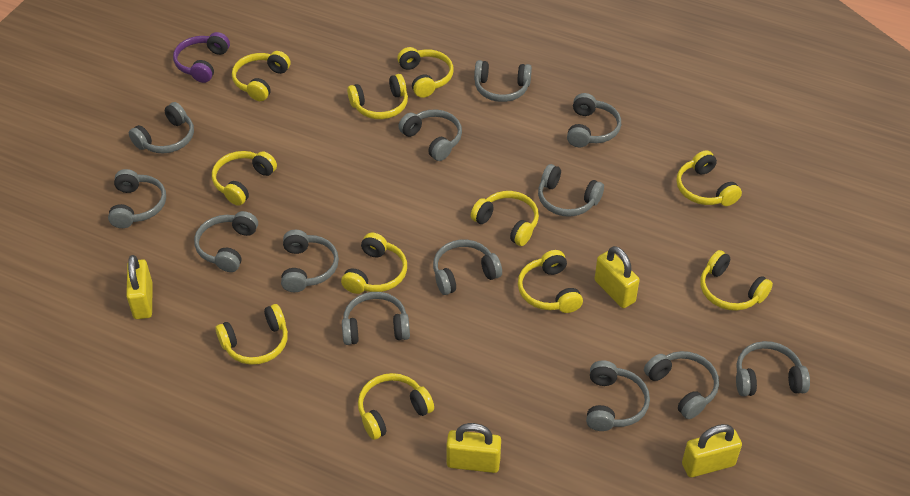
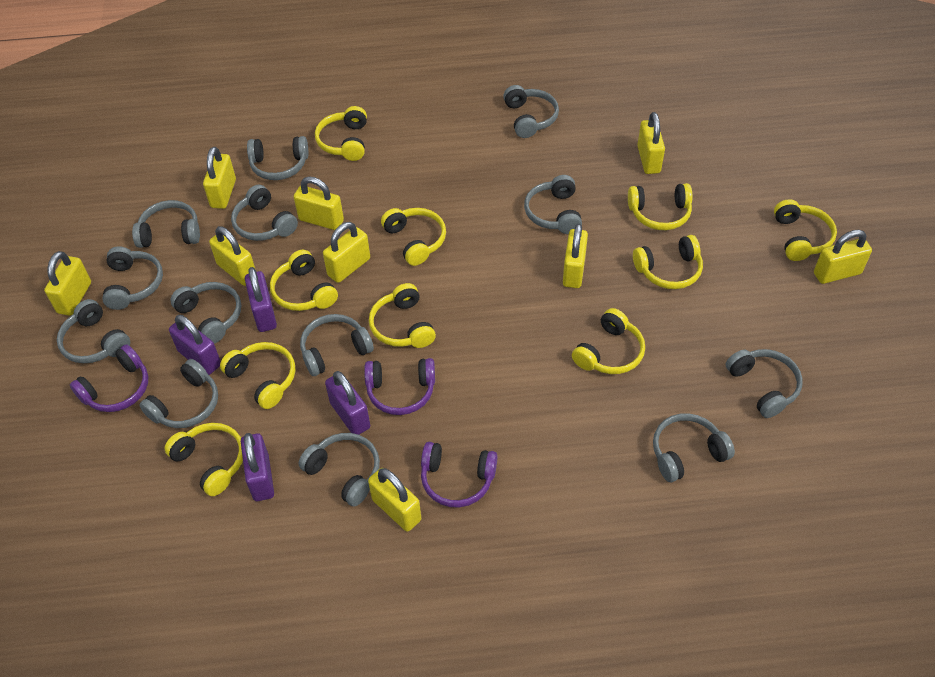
purple headphones: 1 -> 3
purple padlock: 0 -> 4
yellow headphones: 11 -> 10
yellow padlock: 4 -> 9

